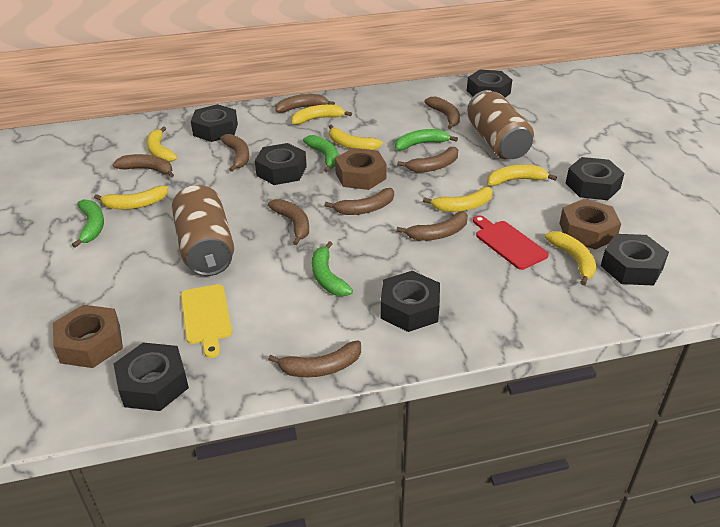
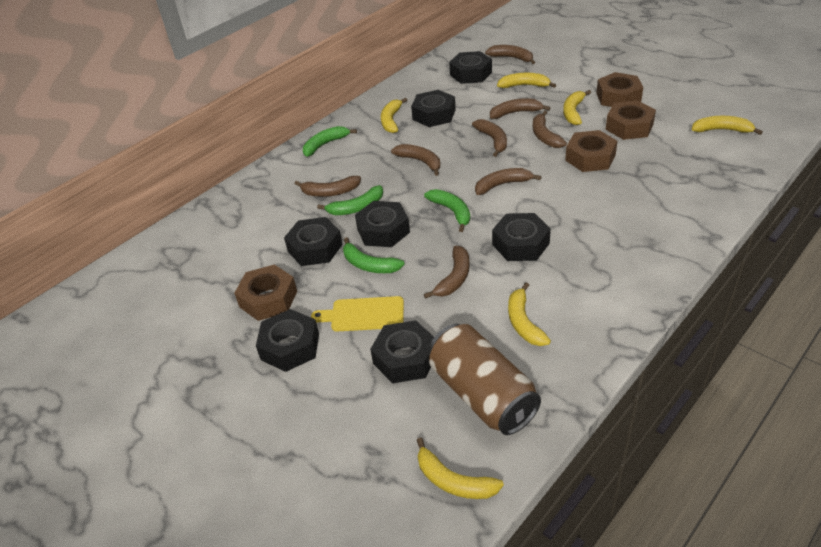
brown banana: 9 -> 8
brown can: 2 -> 1
brown nut: 3 -> 4
red cutting board: 1 -> 0
yellow banana: 7 -> 6

